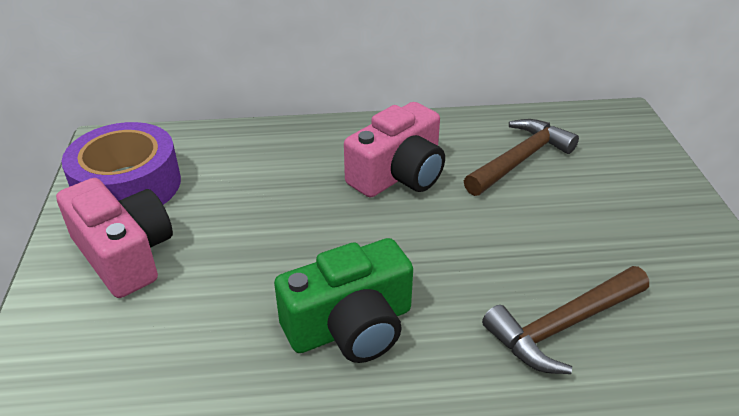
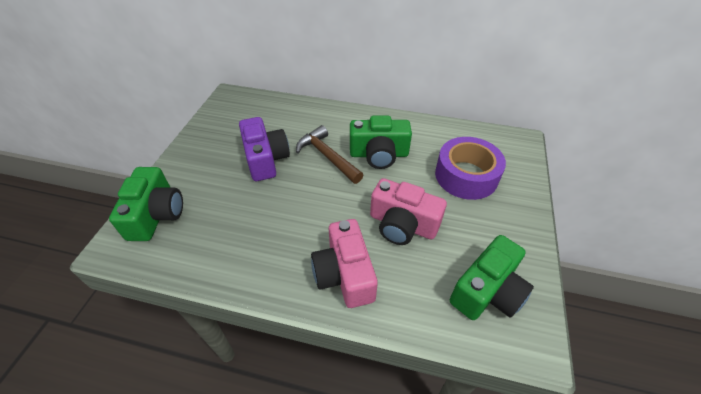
brown hammer: 2 -> 1
green camera: 1 -> 3
purple camera: 0 -> 1

